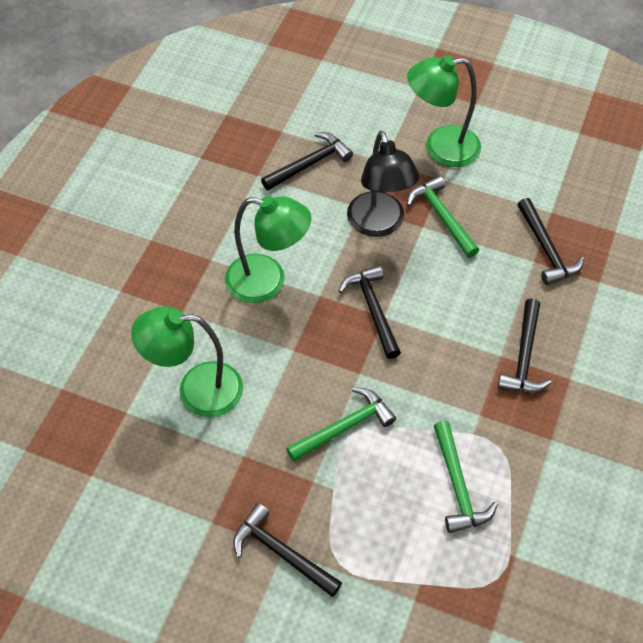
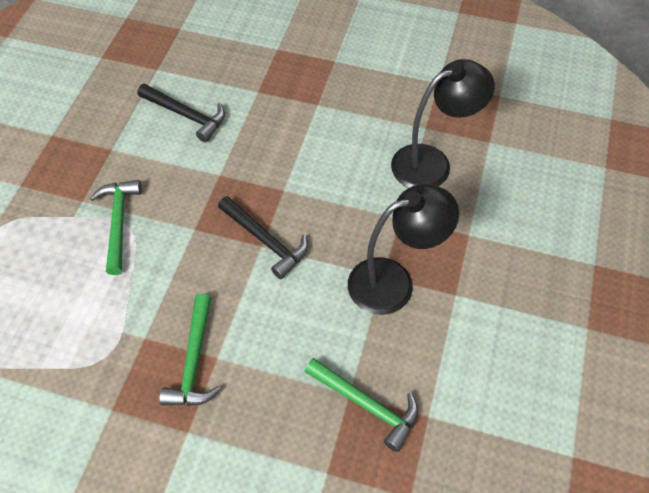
black hammer: 5 -> 2
black lamp: 1 -> 2
green lamp: 3 -> 0

